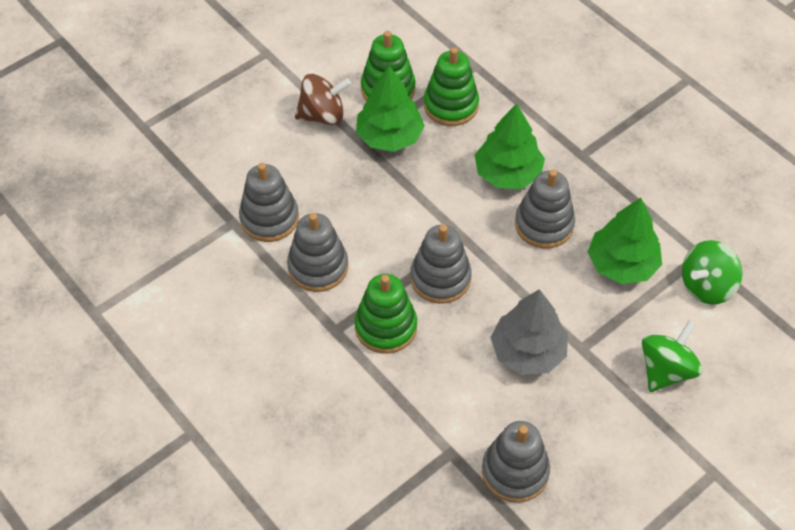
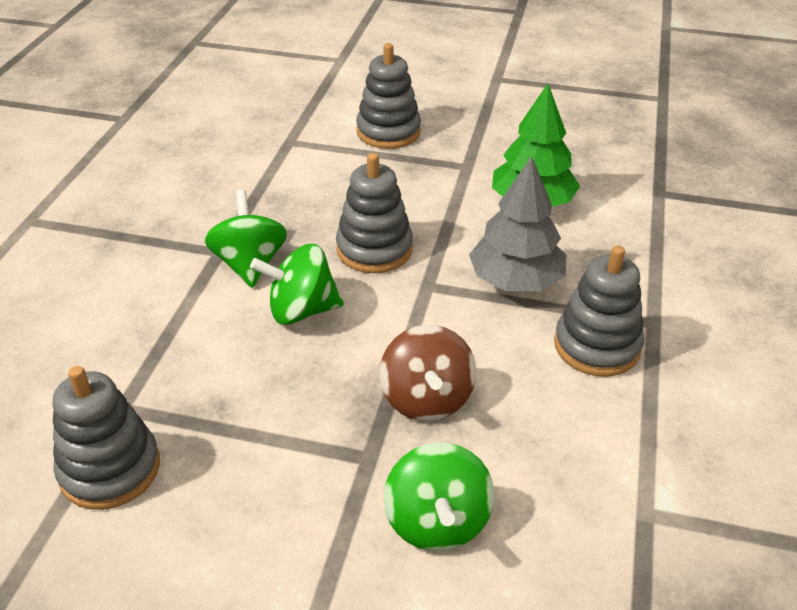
green spinning top: 2 -> 3
green stacking toy: 3 -> 0
green tree: 3 -> 1
grey stacking toy: 5 -> 4

